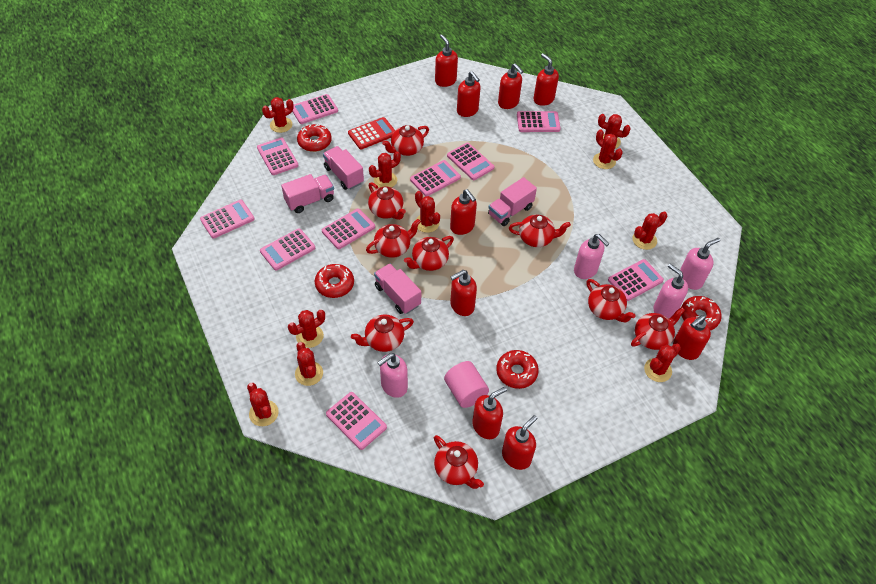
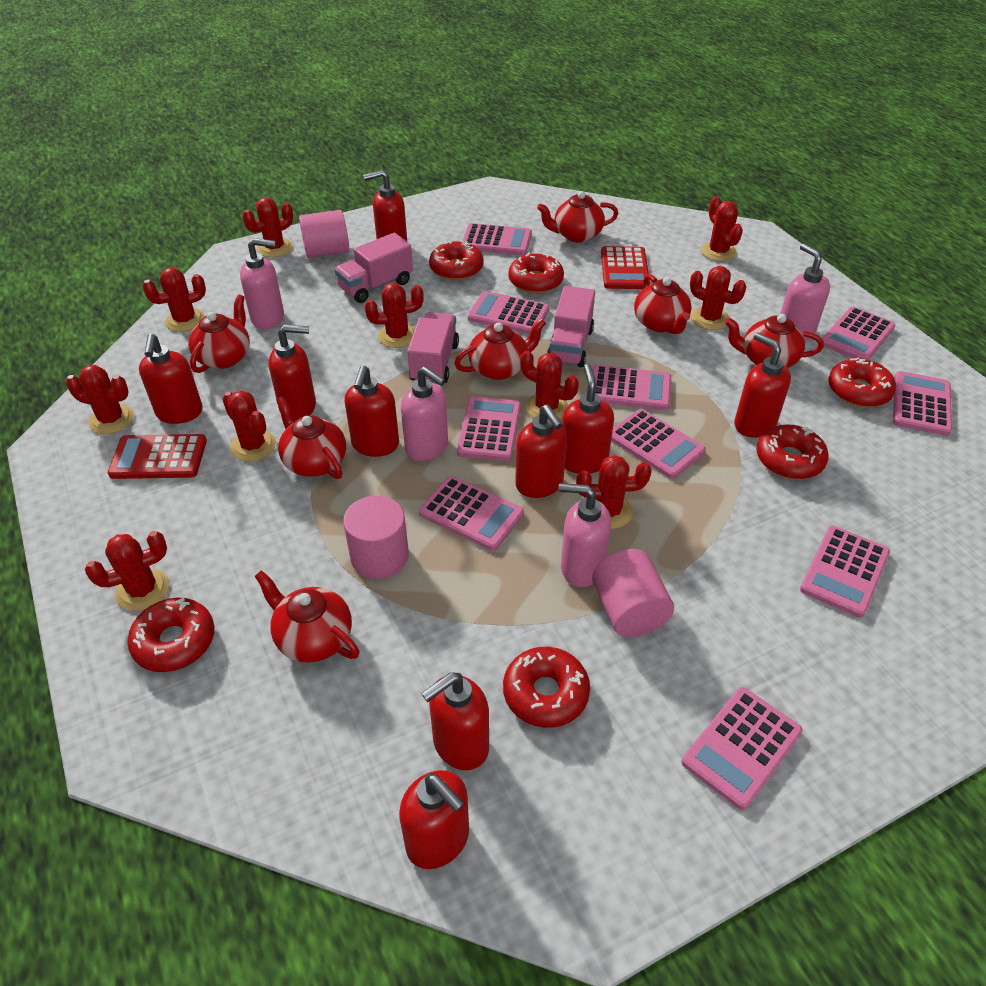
pink cylinder: 1 -> 3
pink truck: 4 -> 3
red calculator: 1 -> 2
red donut: 4 -> 6
red teapot: 9 -> 7

